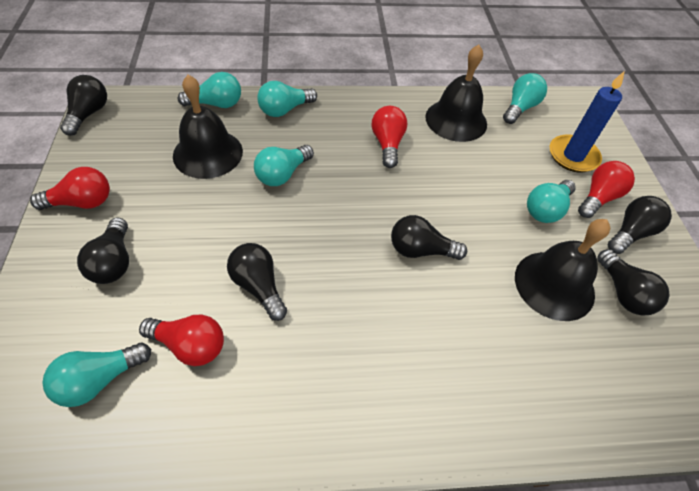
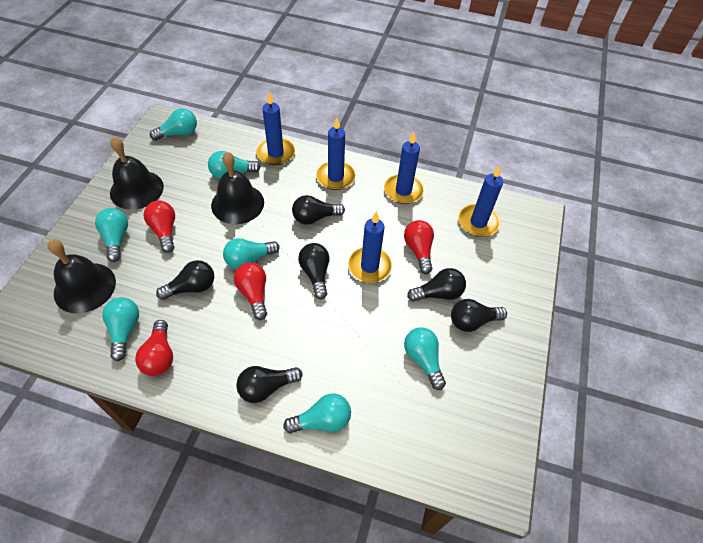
blue candle: 1 -> 5
turquoise light bulb: 6 -> 7

